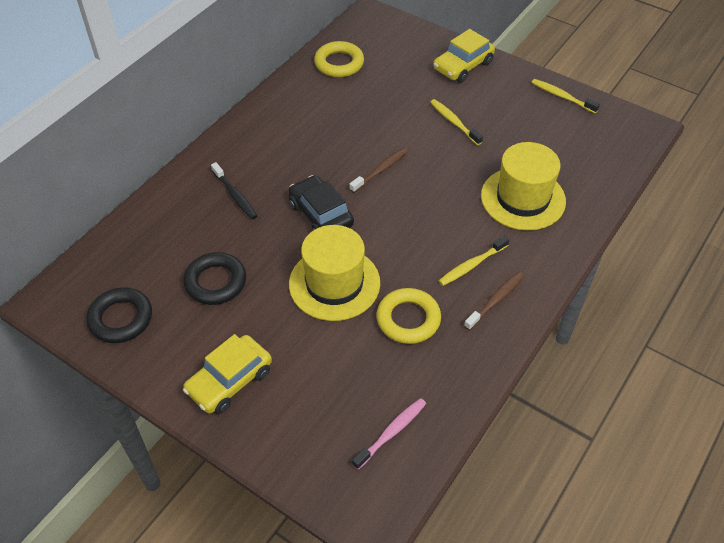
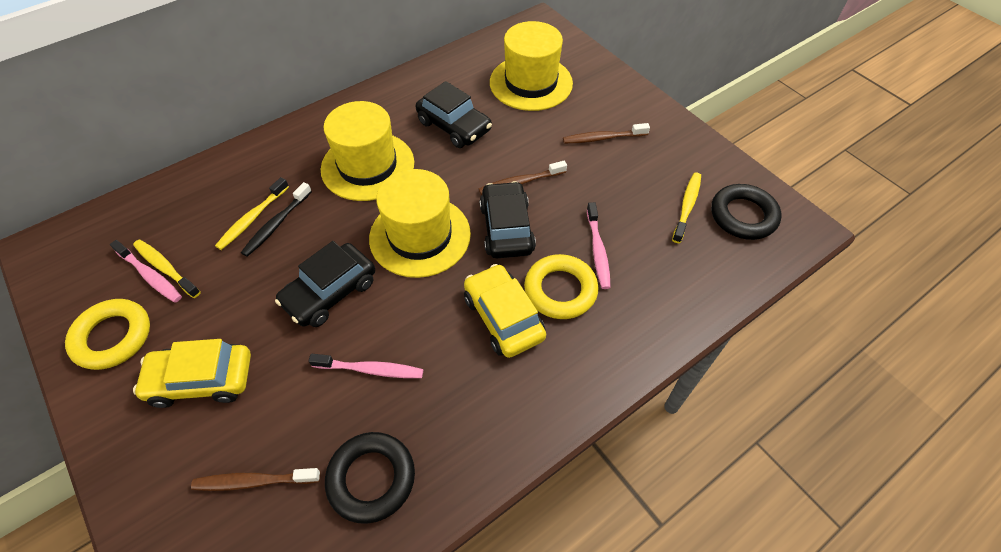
black car: 1 -> 3
brown toothbrush: 2 -> 3
pink toothbrush: 1 -> 3
yellow hat: 2 -> 3

